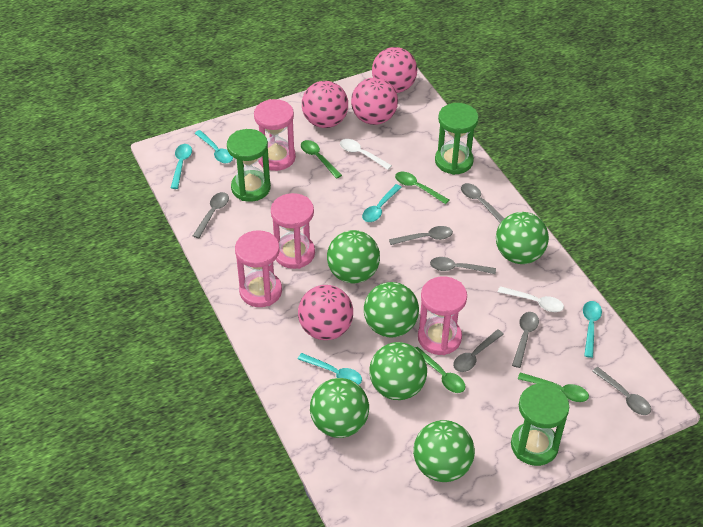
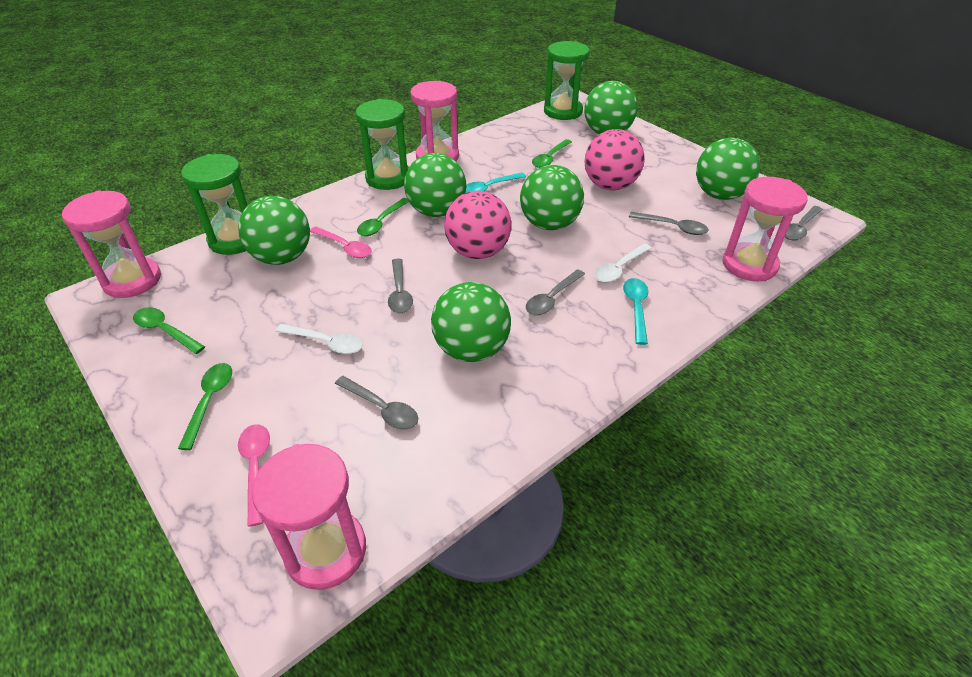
grey spoon: 7 -> 5
pink ball: 4 -> 2
pink spoon: 0 -> 2
turquoise spoon: 5 -> 2

